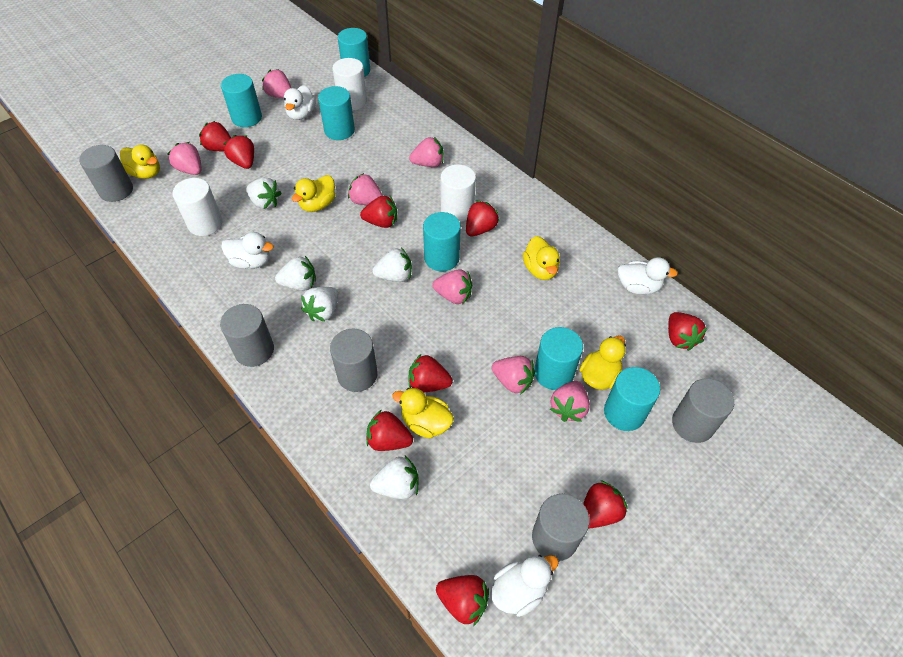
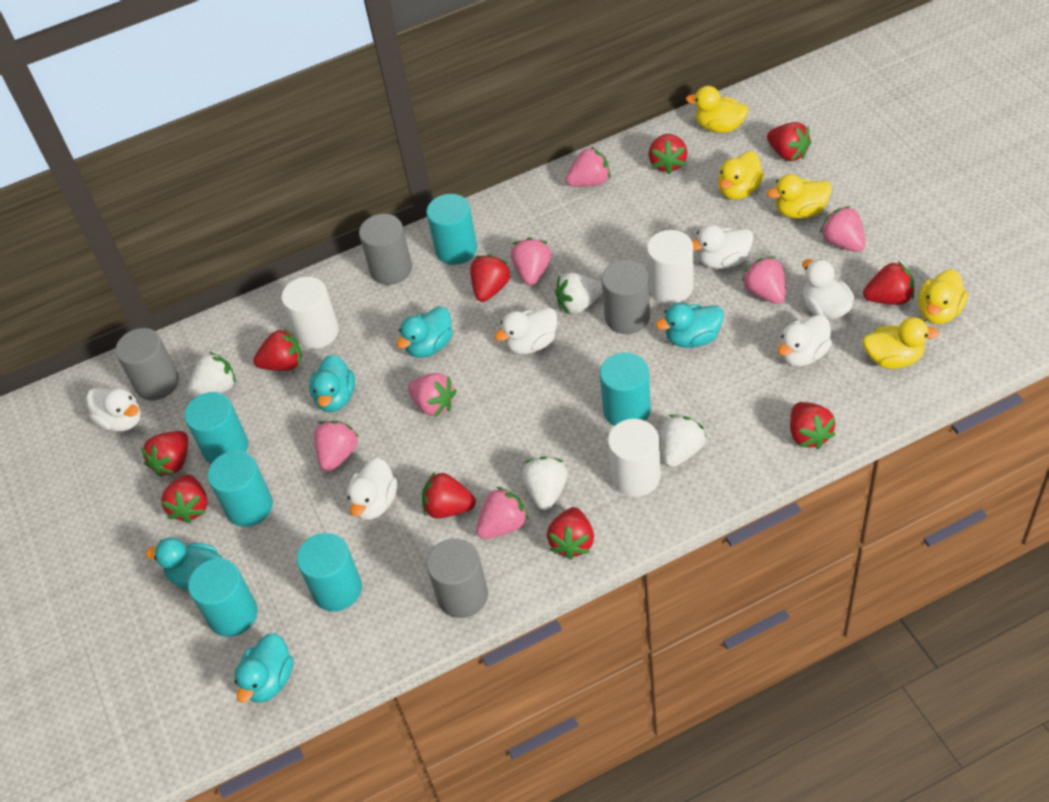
grey cylinder: 5 -> 4
red strawberry: 9 -> 10
turquoise duck: 0 -> 5
white duck: 4 -> 6
white strawberry: 5 -> 4

